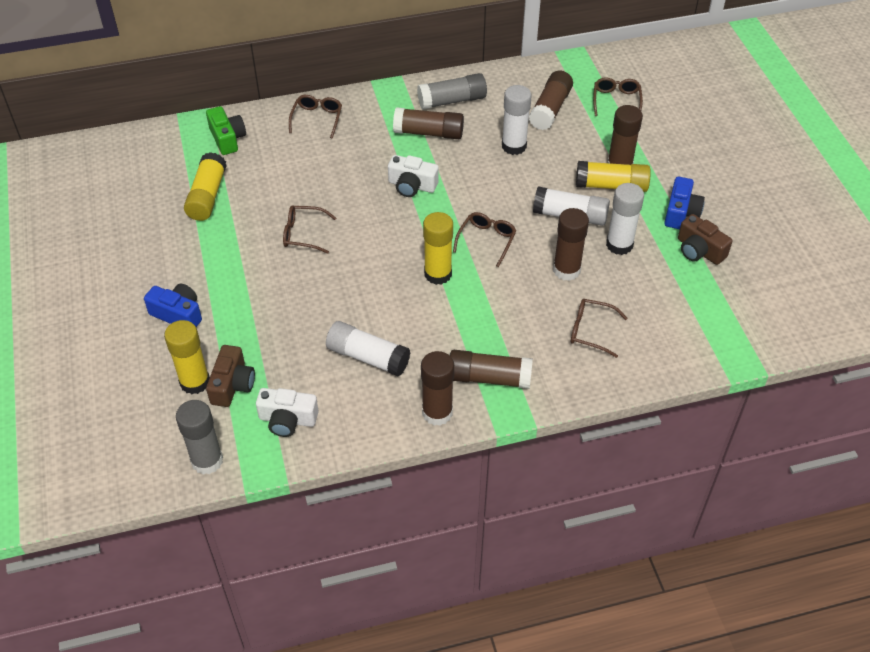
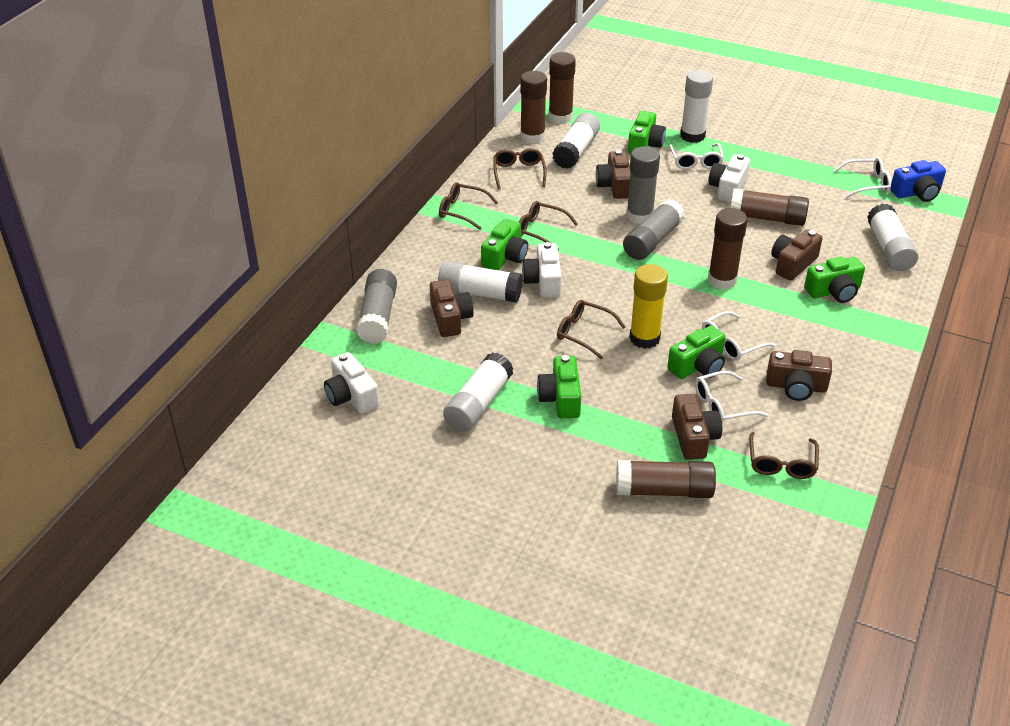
blue camera: 2 -> 1
brown camera: 2 -> 5
brown glue stick: 6 -> 5
green camera: 1 -> 5
grey glue stick: 2 -> 3
white camera: 2 -> 3
white glasses: 0 -> 4
white glue stick: 4 -> 5
yellow glue stick: 4 -> 1

